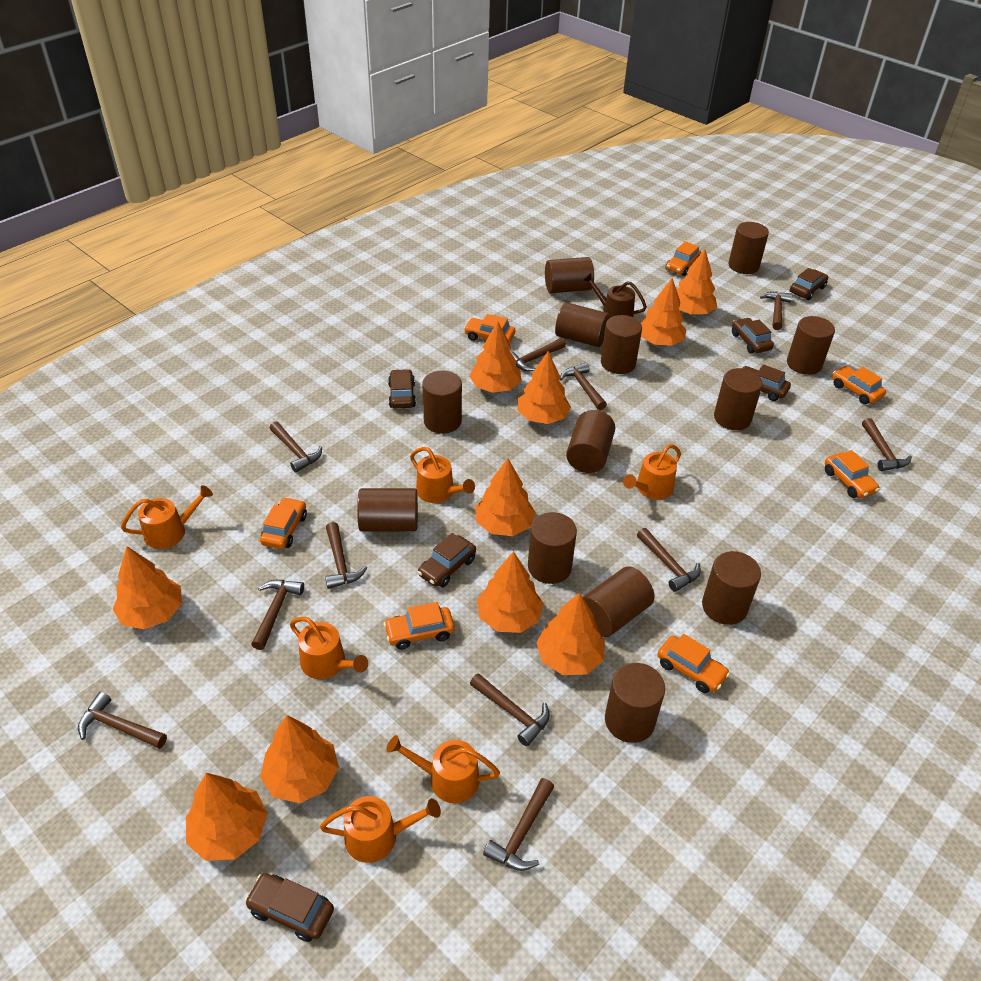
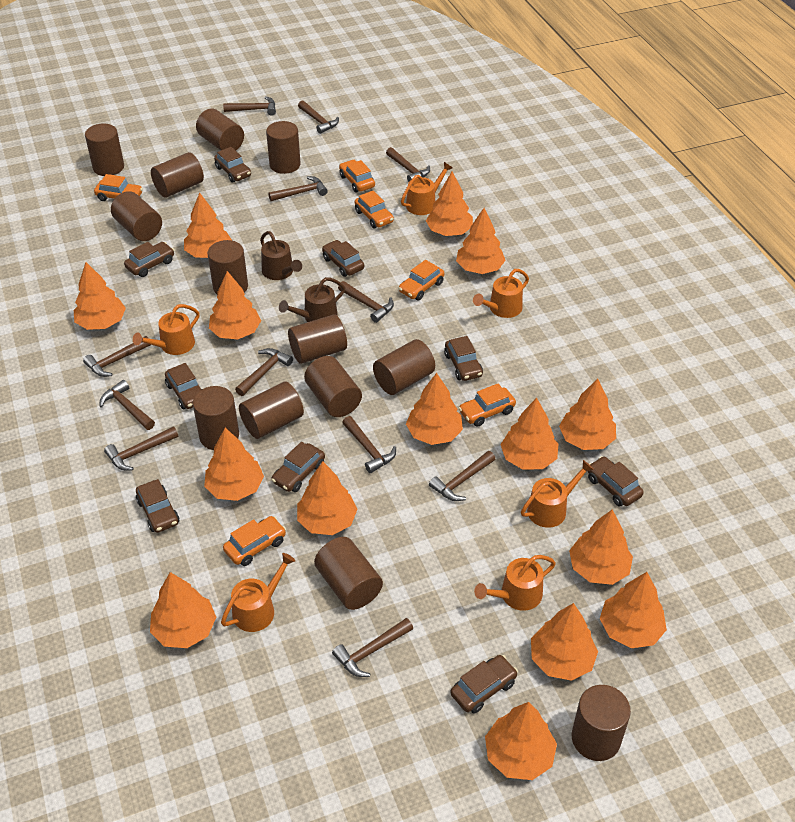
brown car: 6 -> 9
brown hammer: 11 -> 12
brown watering can: 1 -> 2
orange car: 7 -> 6
orange tree: 10 -> 15

